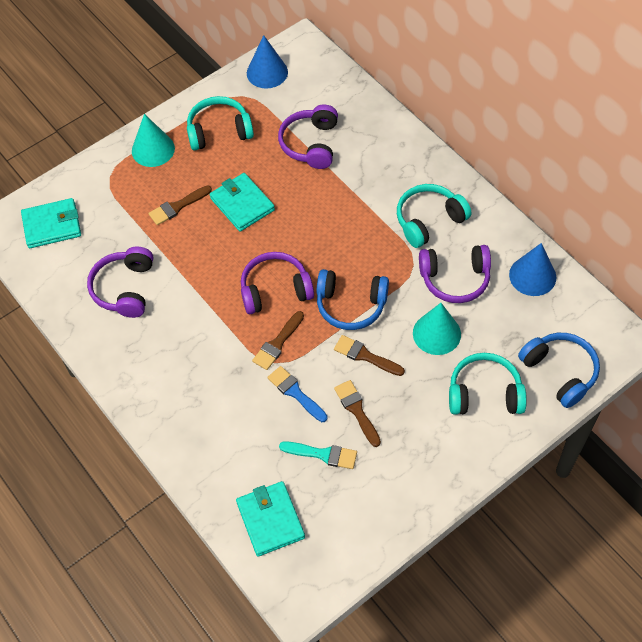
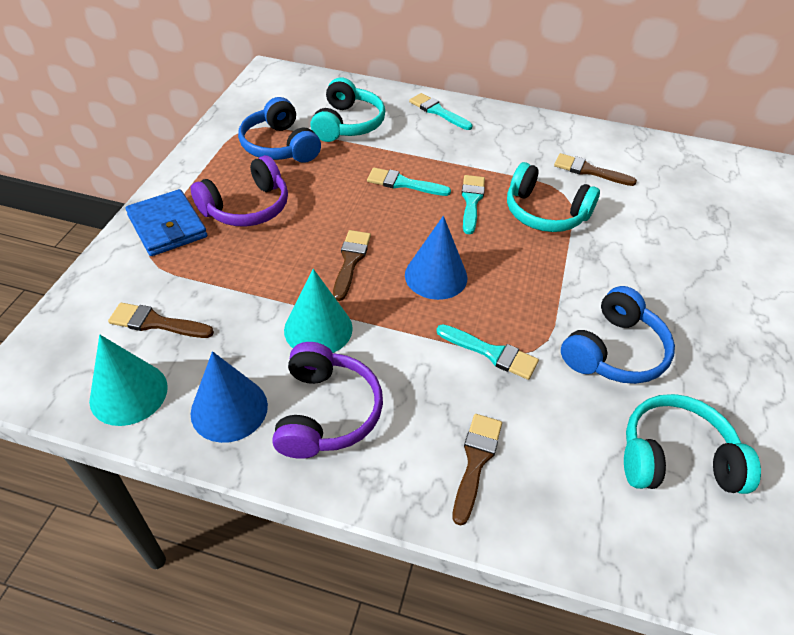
blue brush: 1 -> 0
blue wallet: 0 -> 1
purple headphones: 4 -> 2
turquoise brush: 1 -> 4
turquoise wallet: 3 -> 0

